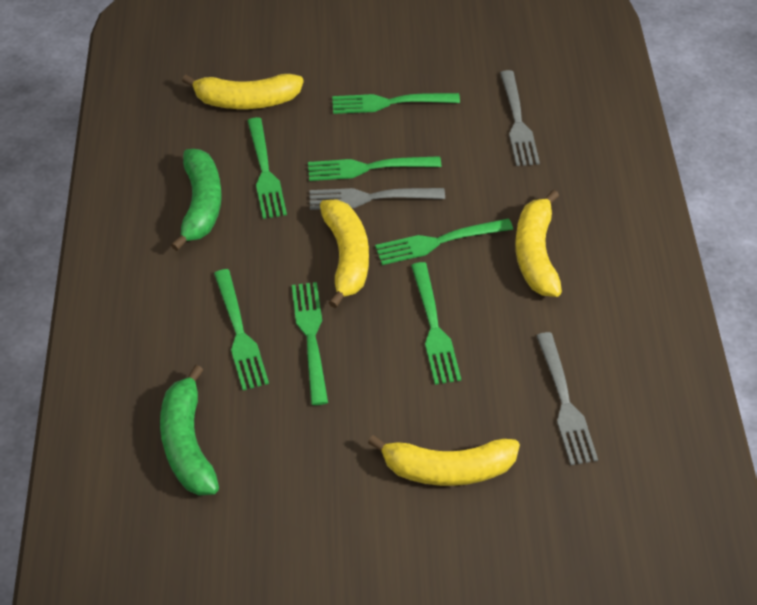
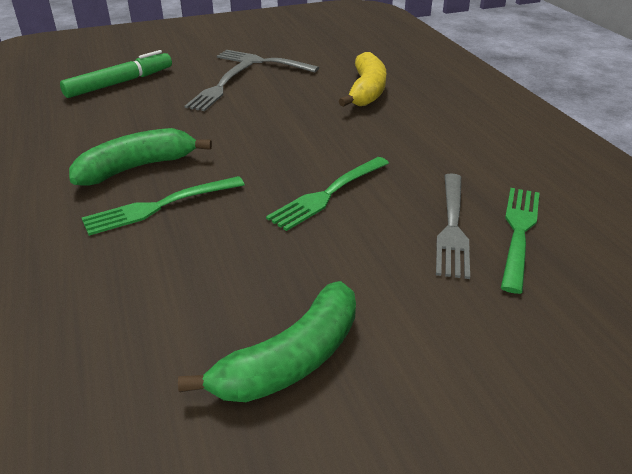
green fork: 7 -> 3
green marker: 0 -> 1
yellow banana: 4 -> 1

